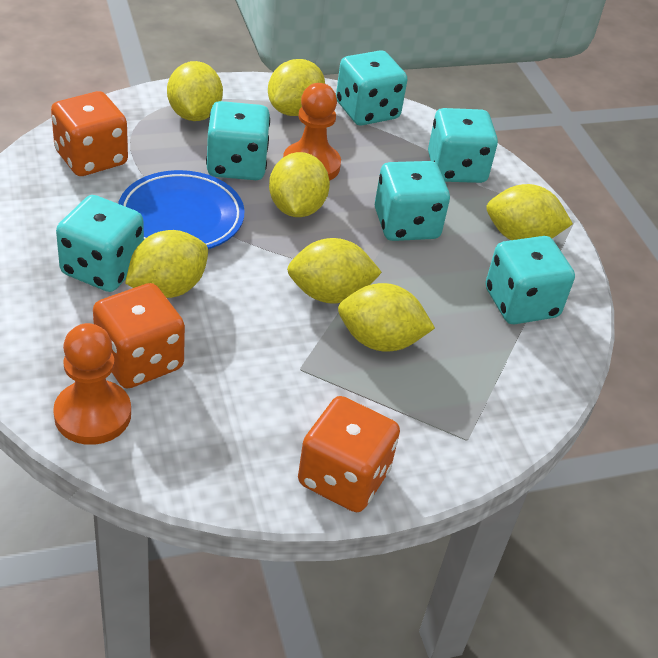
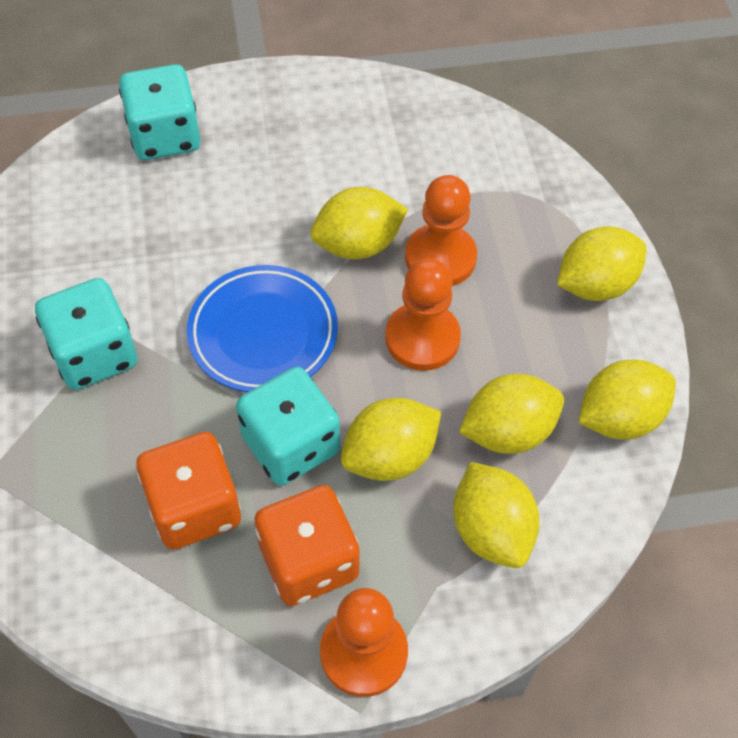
orange dice: 3 -> 2
orange pawn: 2 -> 3
turquoise dice: 6 -> 3
yellow lemon: 7 -> 6

